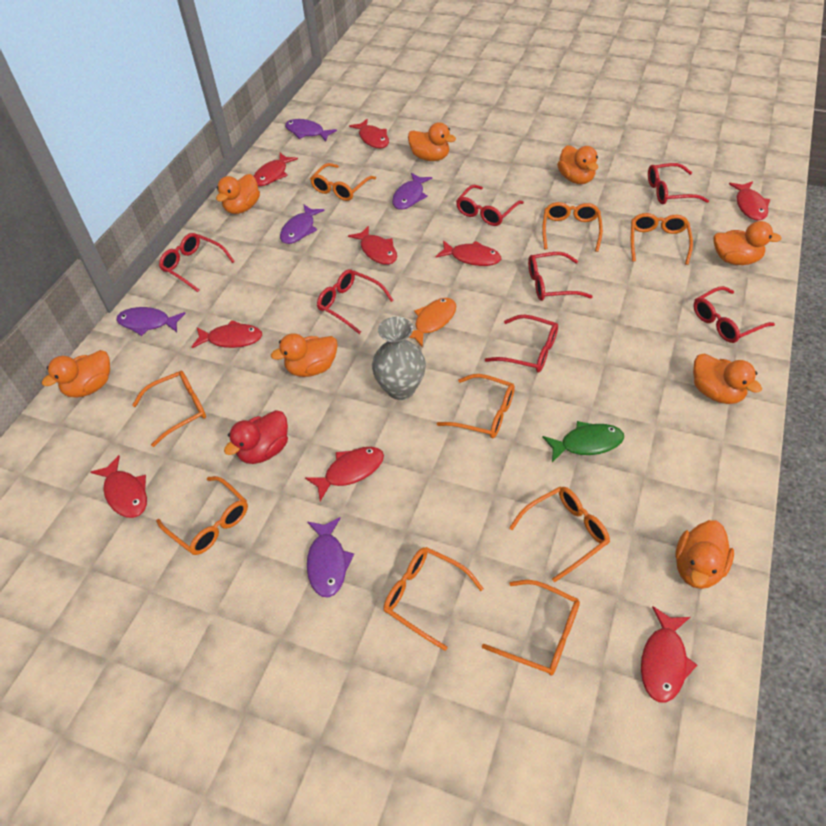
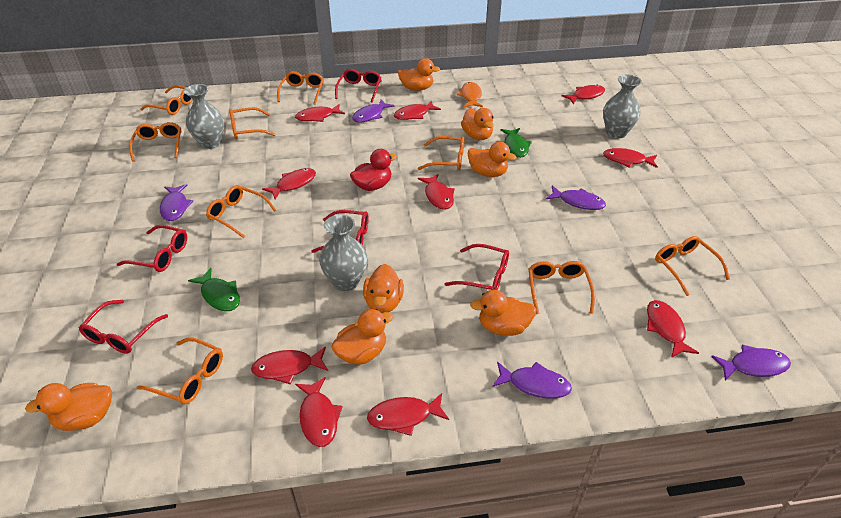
green fish: 1 -> 2
grey vase: 1 -> 3
orange duck: 8 -> 7
red fish: 9 -> 10
red glasses: 7 -> 5

